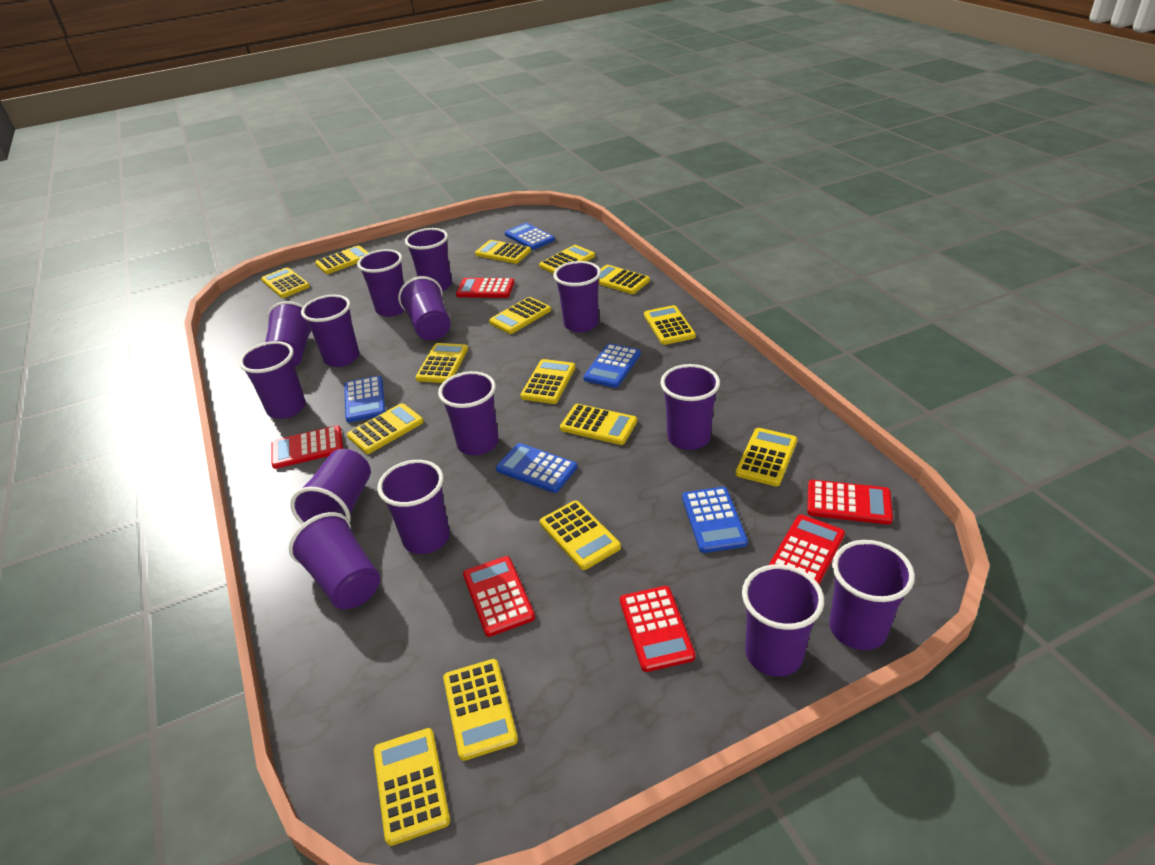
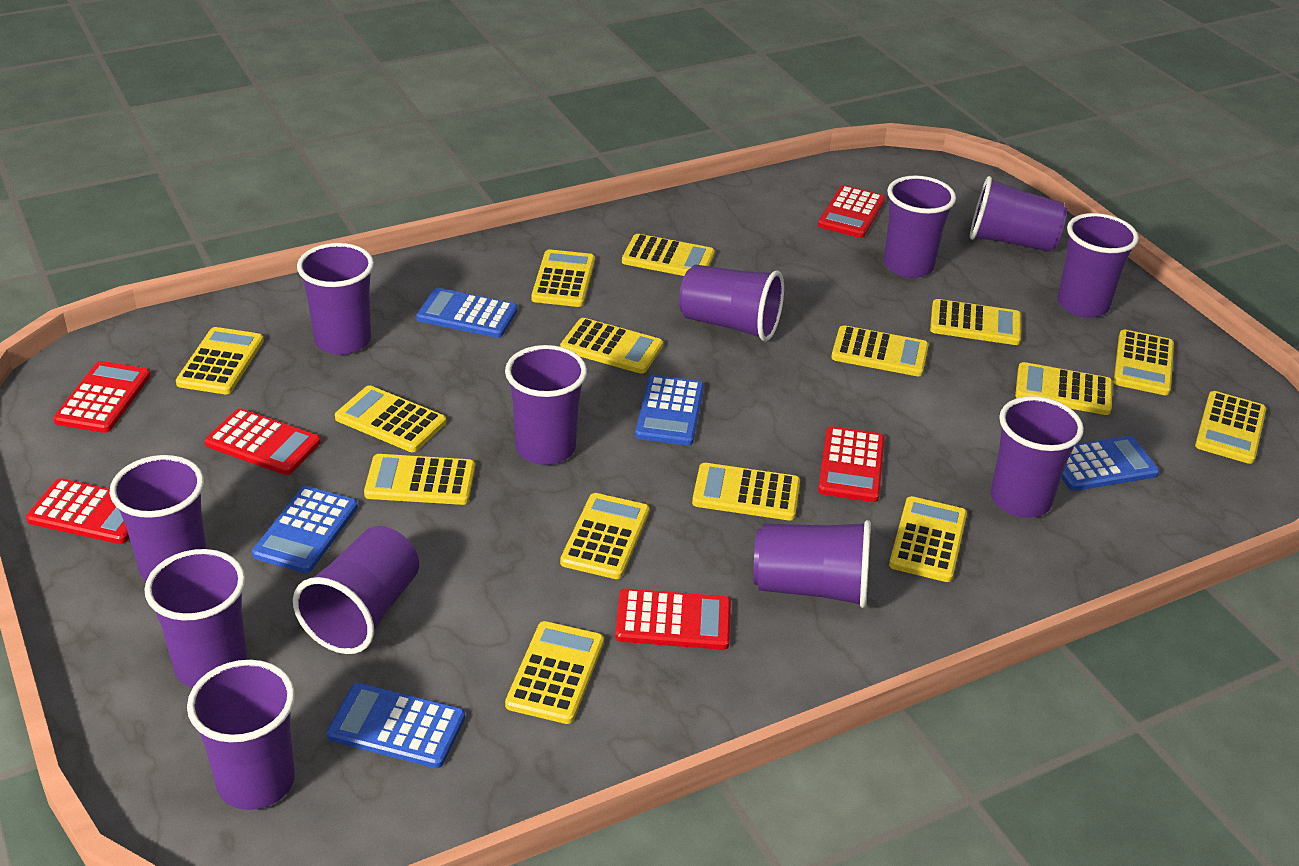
purple cup: 14 -> 12

